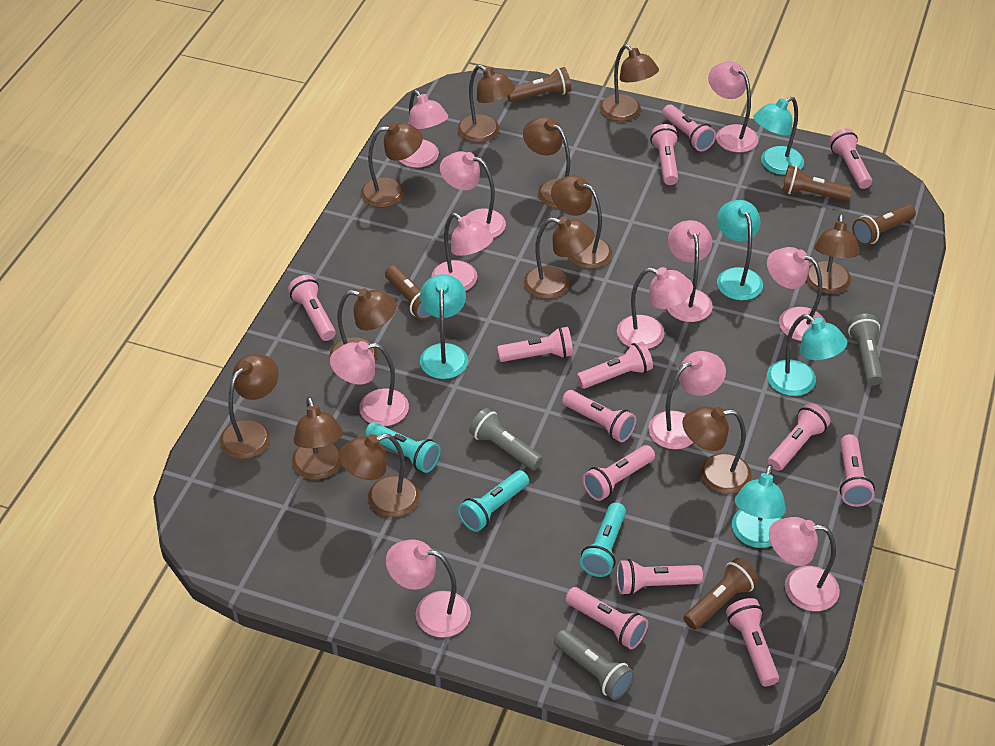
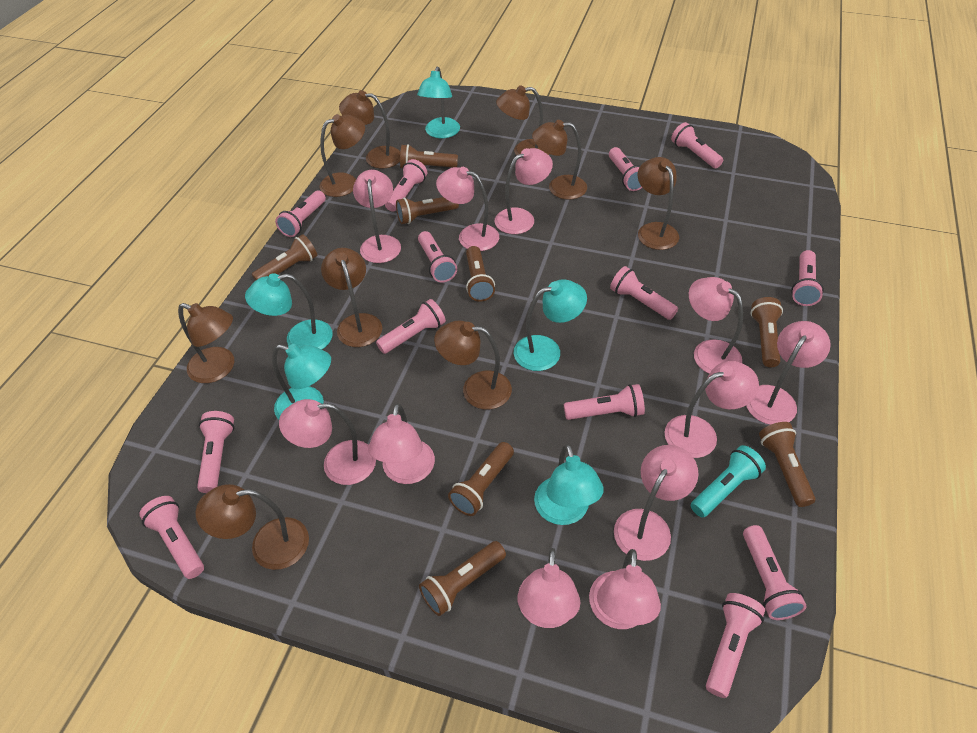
brown flashlight: 5 -> 8
brown lamp: 12 -> 9
grey flashlight: 3 -> 0
turquoise flashlight: 3 -> 1

